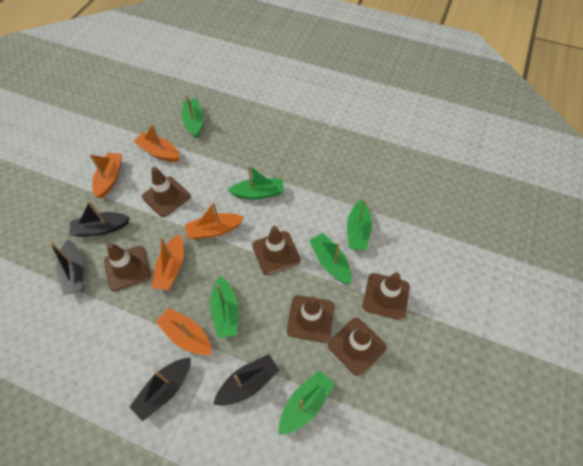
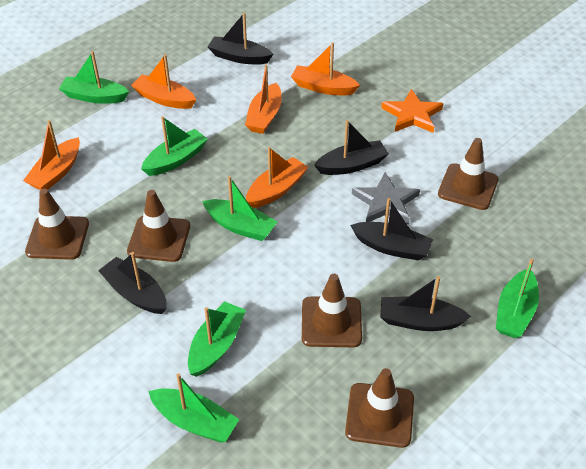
black boat: 4 -> 5
brown traffic cone: 6 -> 5
grey star: 0 -> 1
orange star: 0 -> 1

